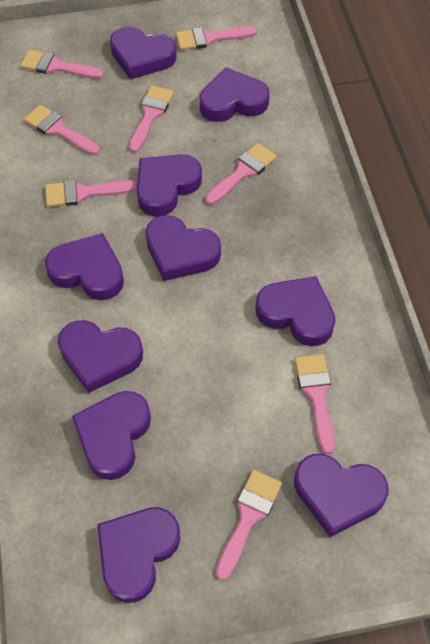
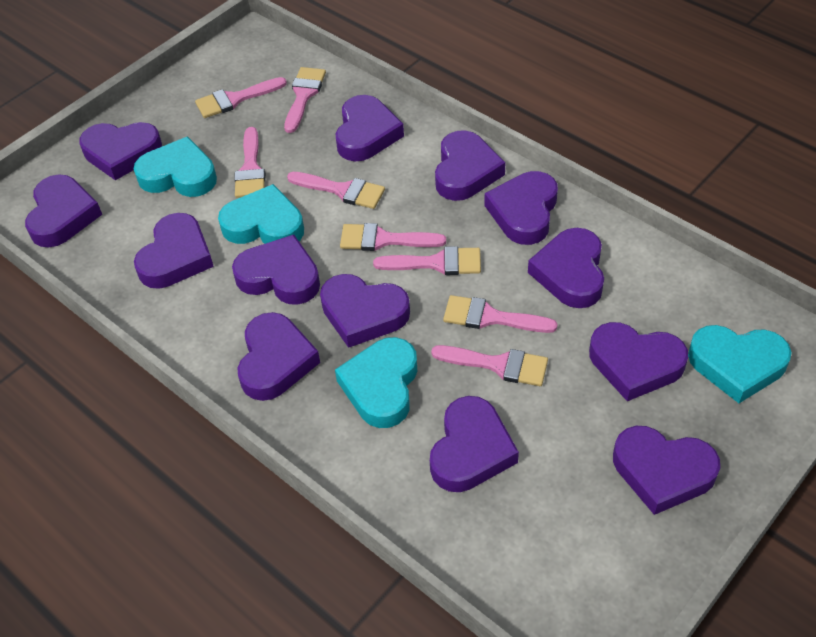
purple heart: 10 -> 13
turquoise heart: 0 -> 4

